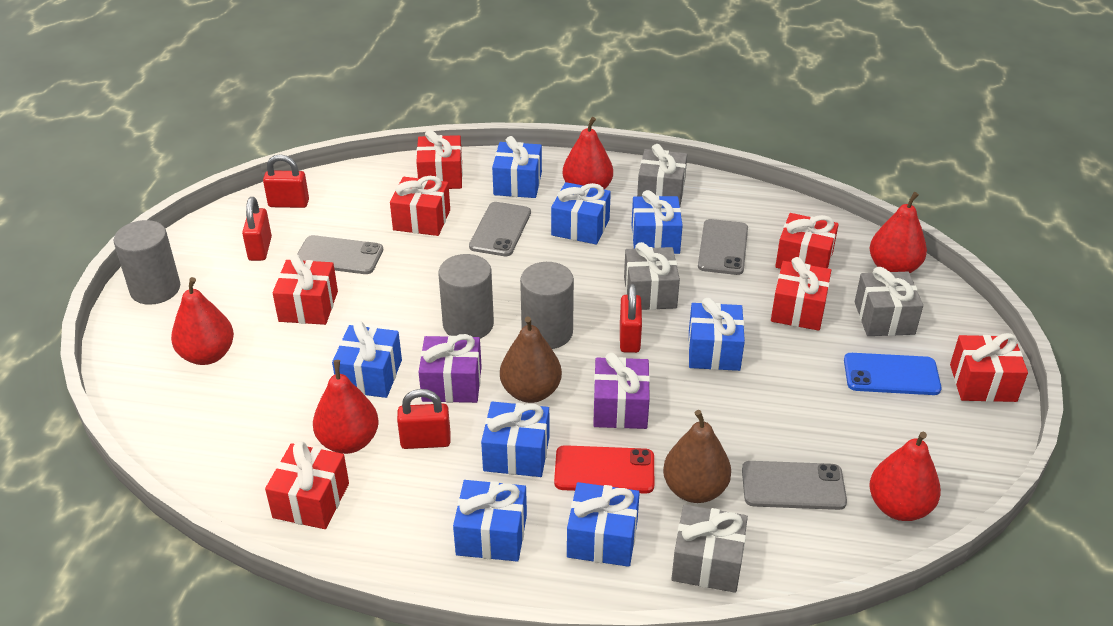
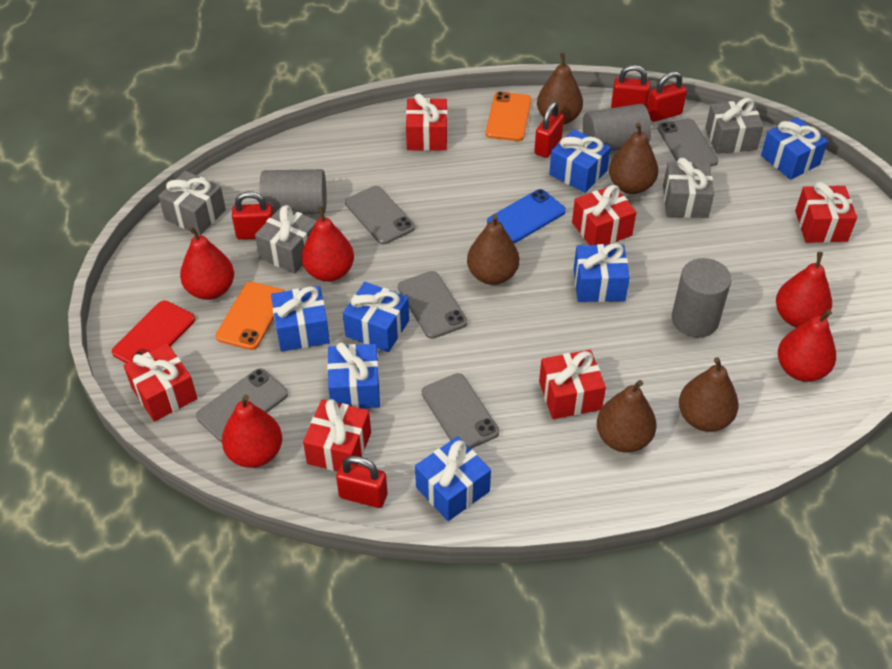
blue gift: 8 -> 7
brown pear: 2 -> 5
grey phone: 4 -> 5
orange phone: 0 -> 2
purple gift: 2 -> 0
red gift: 7 -> 6
red padlock: 4 -> 5

